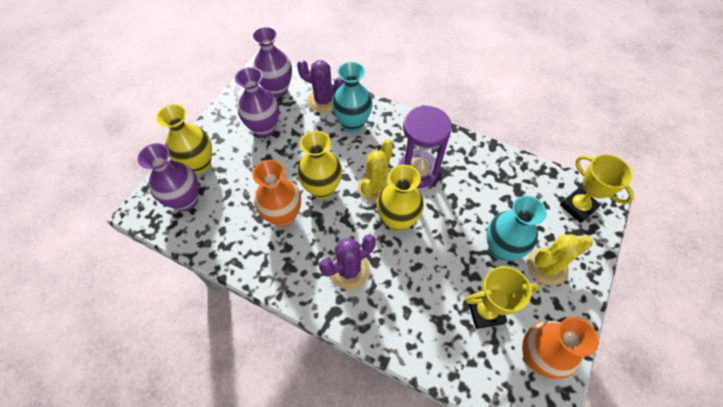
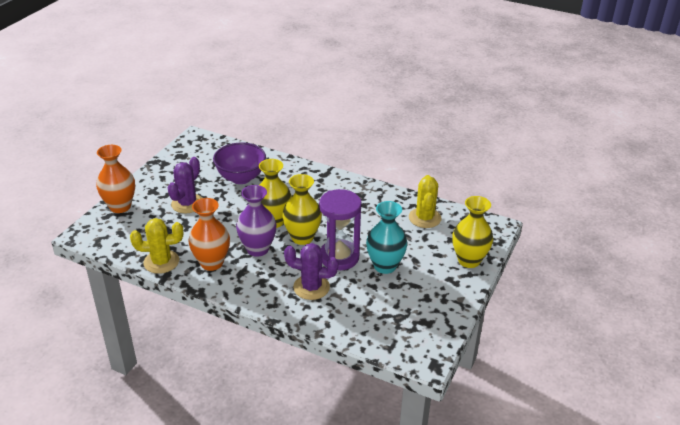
purple bowl: 0 -> 1
purple vase: 3 -> 1
turquoise vase: 2 -> 1
yellow trophy: 2 -> 0

